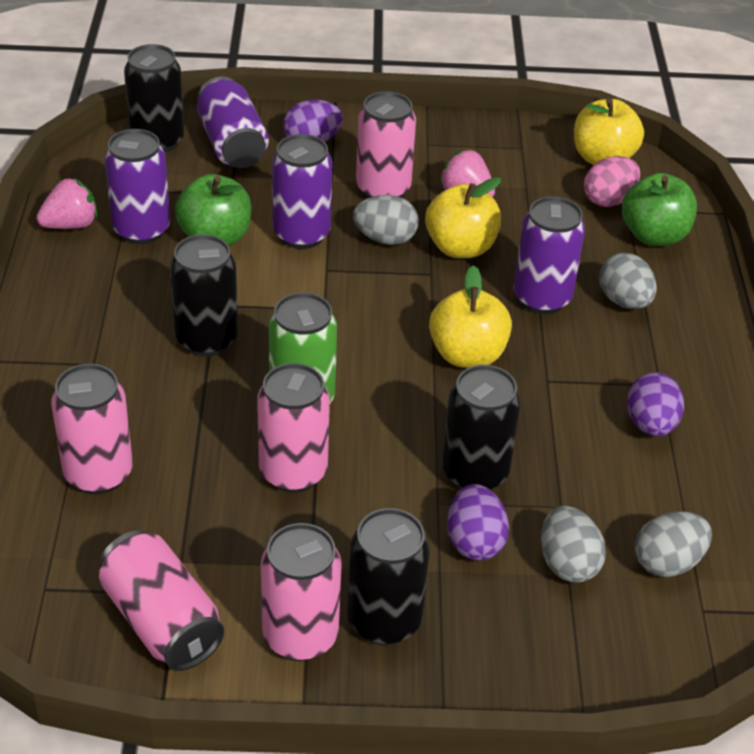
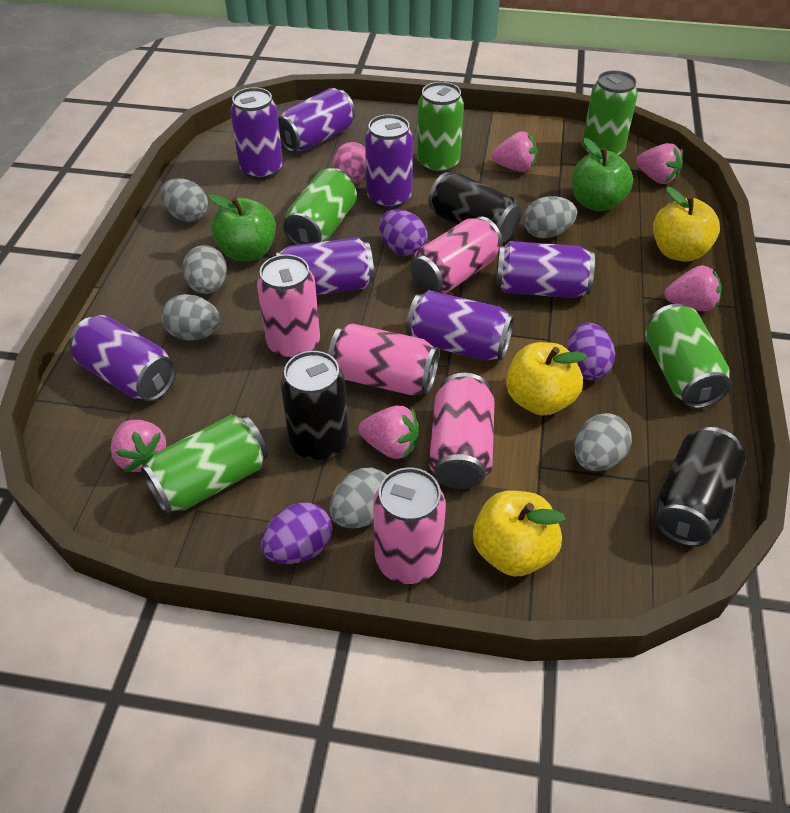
black can: 4 -> 3
green can: 1 -> 5
grey egg: 4 -> 6
pink strawberry: 2 -> 5
purple can: 4 -> 7

